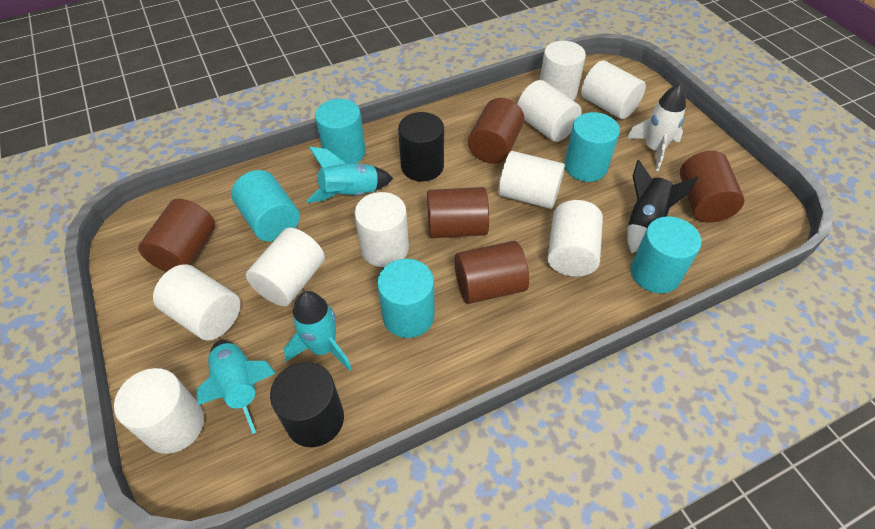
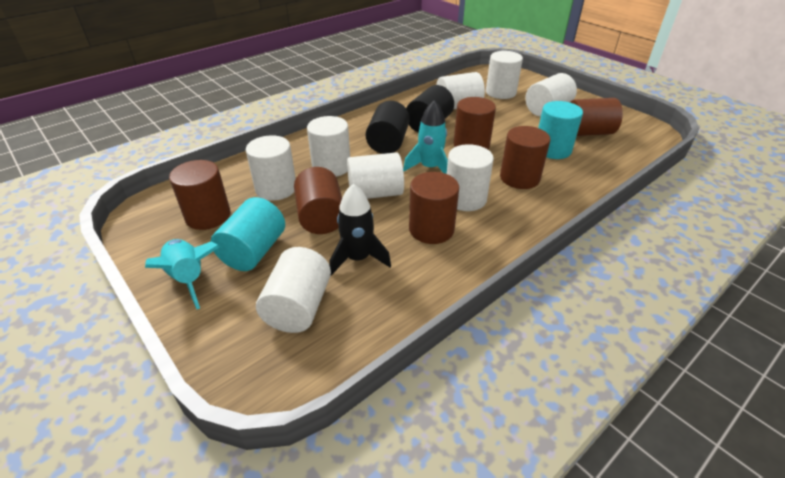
brown cylinder: 5 -> 6
turquoise cylinder: 5 -> 2
turquoise rocket: 3 -> 2
white cylinder: 9 -> 8
white rocket: 1 -> 0

